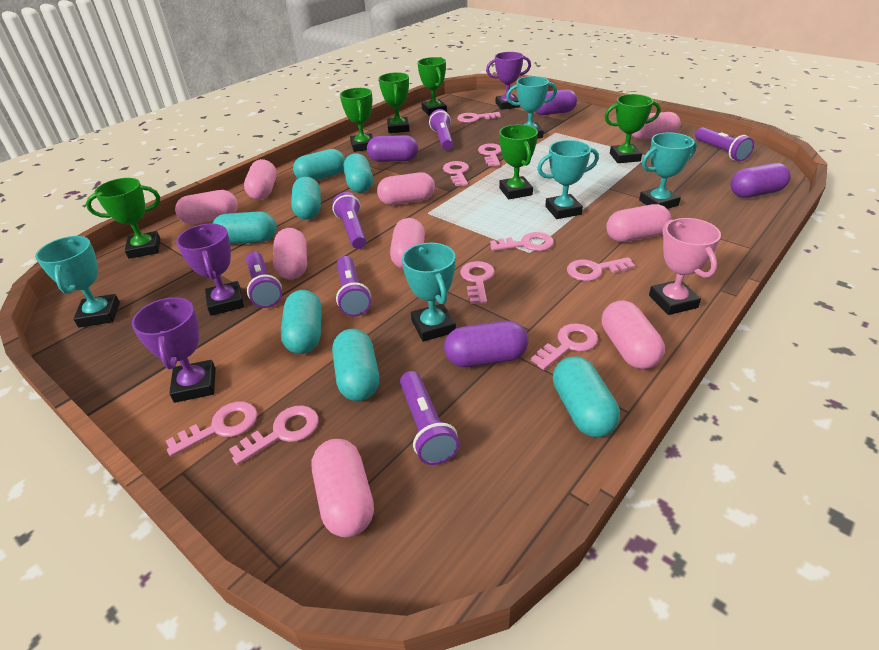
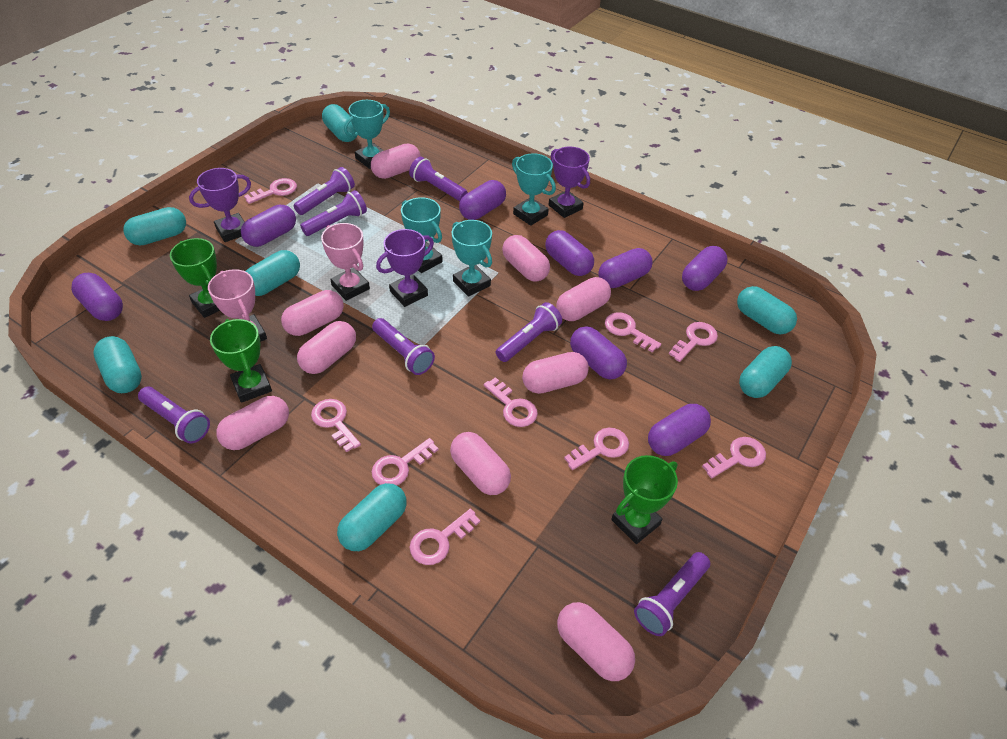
green trophy: 6 -> 3
pink trophy: 1 -> 2
purple capsule: 4 -> 8
purple flashlight: 6 -> 7
turquoise trophy: 5 -> 4

